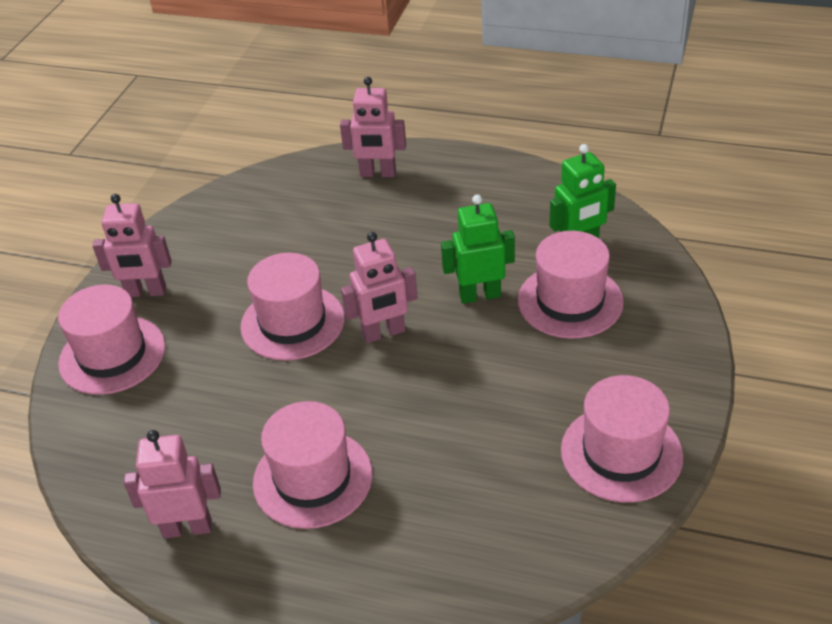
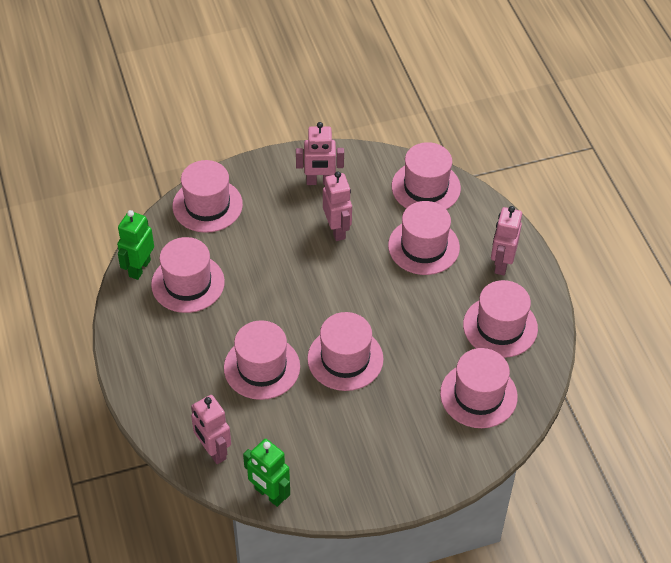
pink hat: 5 -> 8

